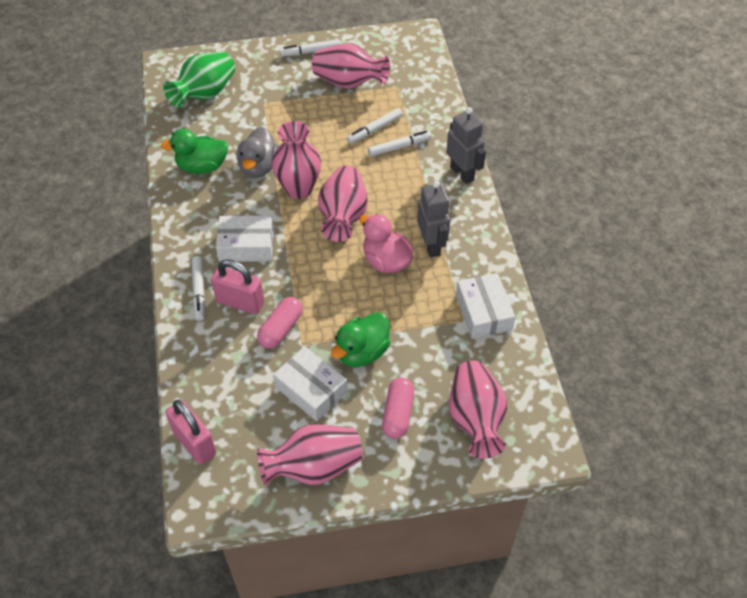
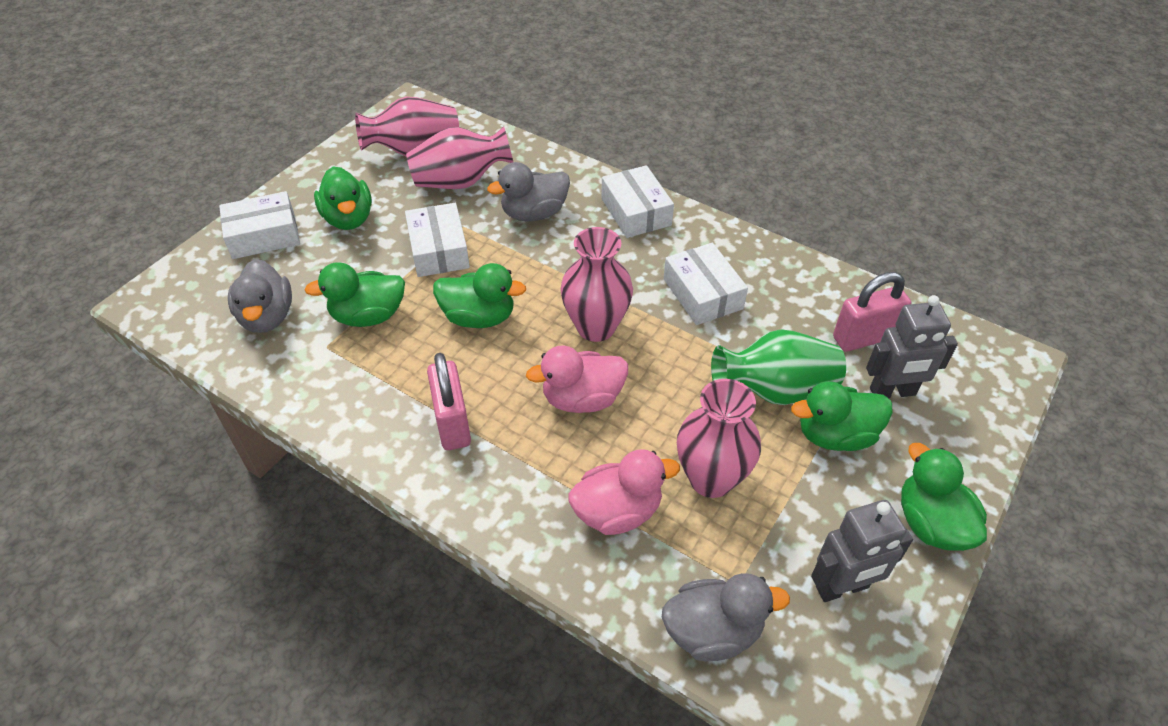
green duck: 2 -> 5
grey duck: 1 -> 3
pink capsule: 2 -> 0
pink duck: 1 -> 2
pink vase: 5 -> 4
white box: 3 -> 4
white marker: 4 -> 0

